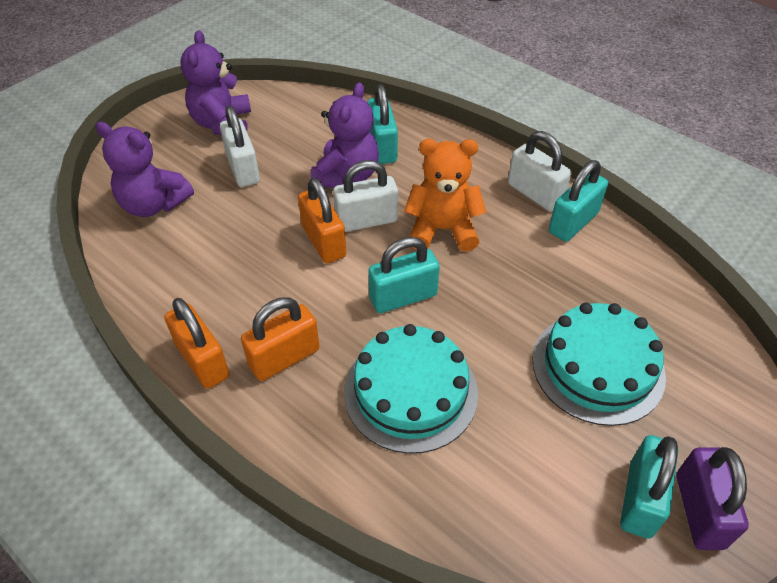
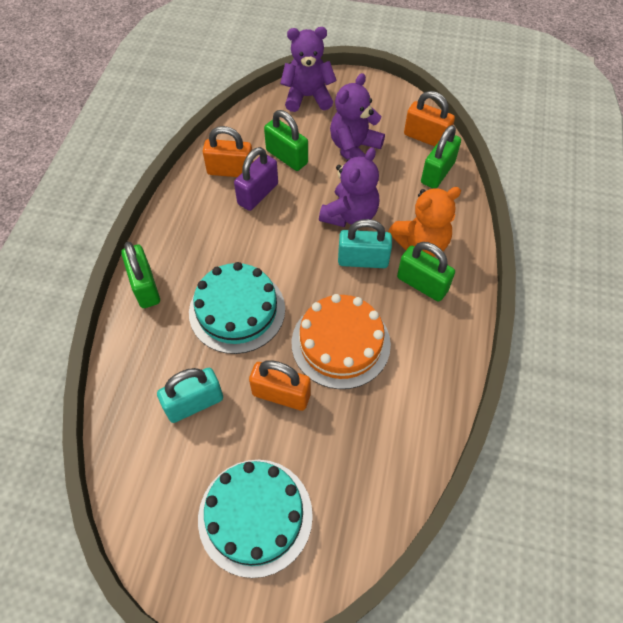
green padlock: 0 -> 4
orange cake: 0 -> 1
turquoise padlock: 4 -> 2
white padlock: 3 -> 0

